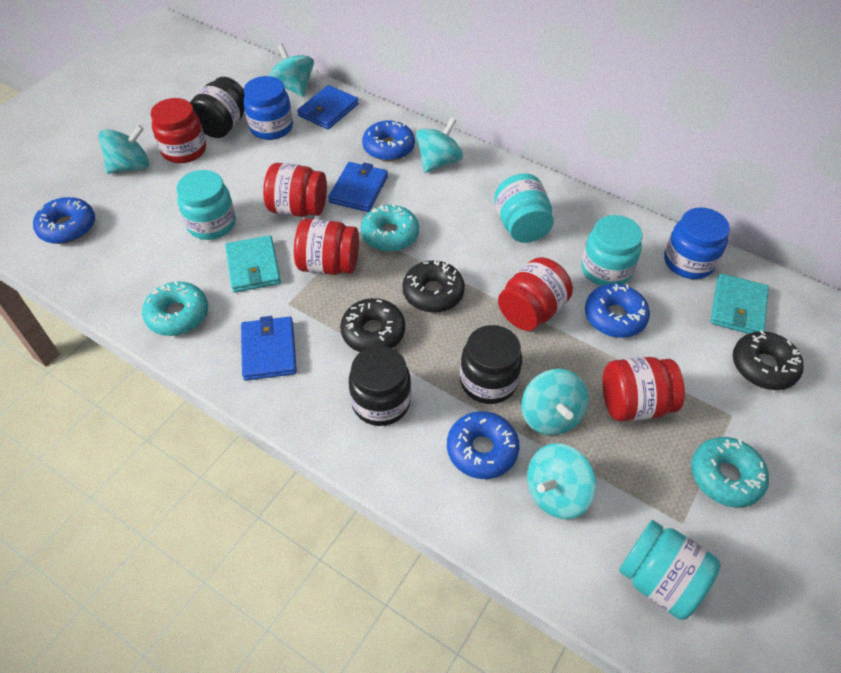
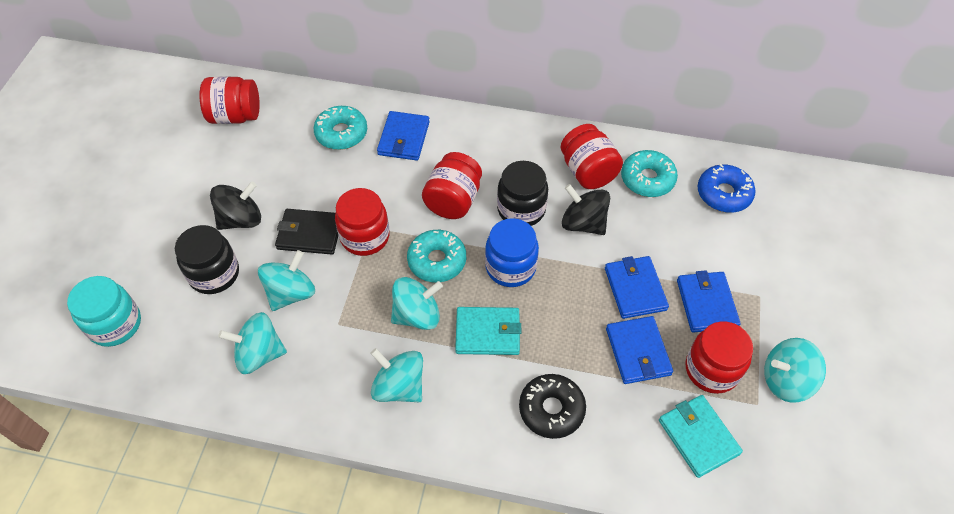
black donut: 3 -> 1
black jar: 3 -> 2
black spinning top: 0 -> 2
black wallet: 0 -> 1
blue donut: 4 -> 1
blue jar: 2 -> 1
blue wallet: 3 -> 4
turquoise jar: 4 -> 1

